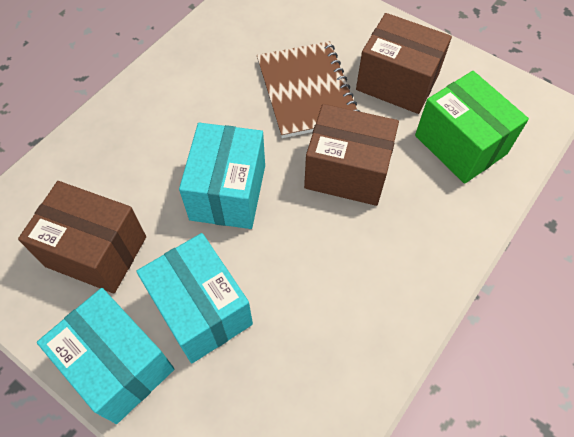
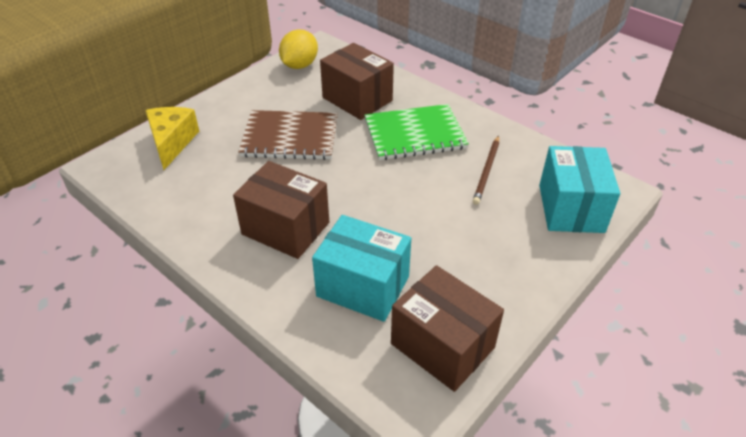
brown pencil: 0 -> 1
green box: 1 -> 0
green notebook: 0 -> 1
turquoise box: 3 -> 2
yellow cheese: 0 -> 1
yellow lemon: 0 -> 1

